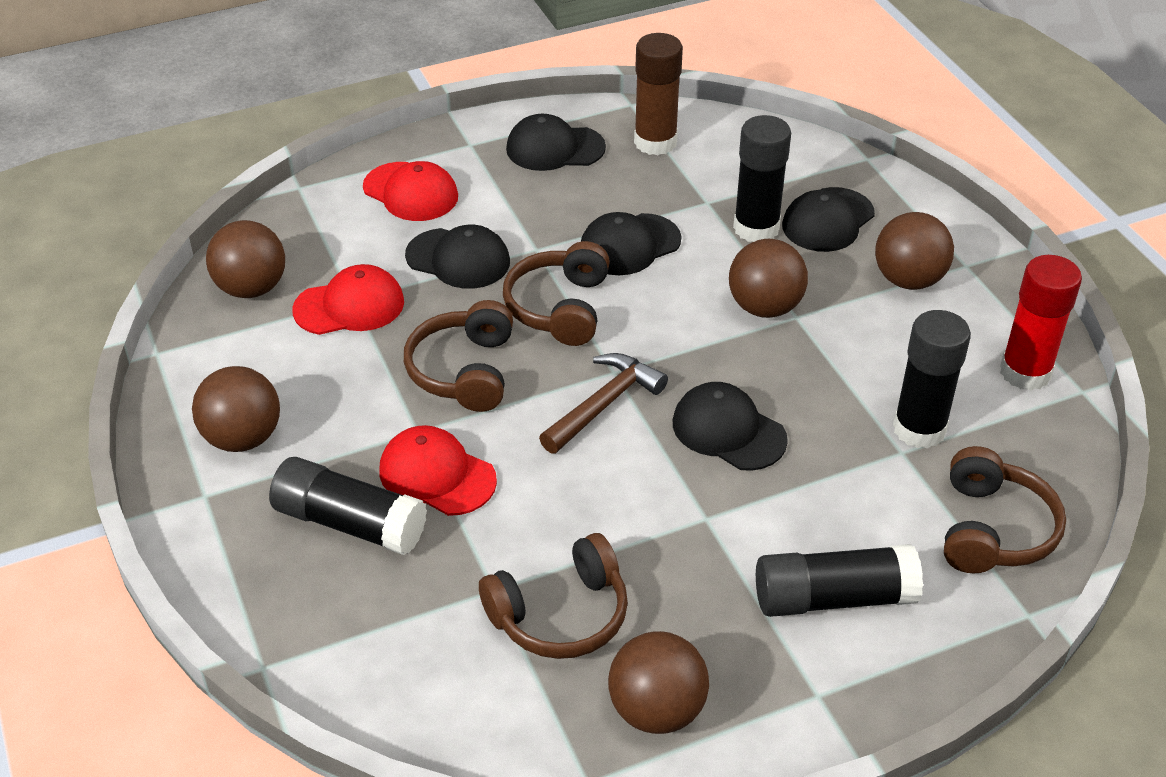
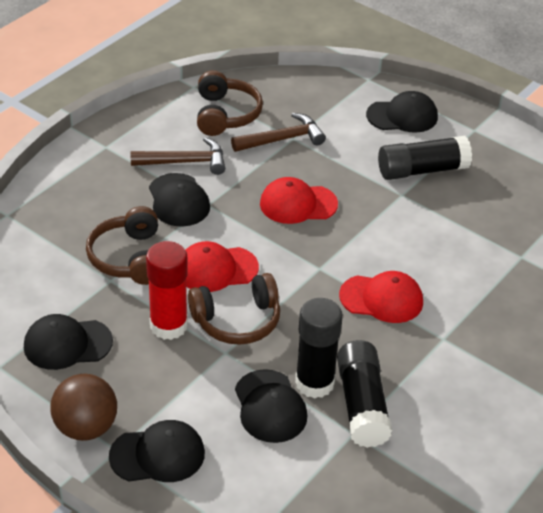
black glue stick: 4 -> 3
brown ball: 5 -> 1
brown glue stick: 1 -> 0
brown hammer: 1 -> 2
brown headphones: 4 -> 3

